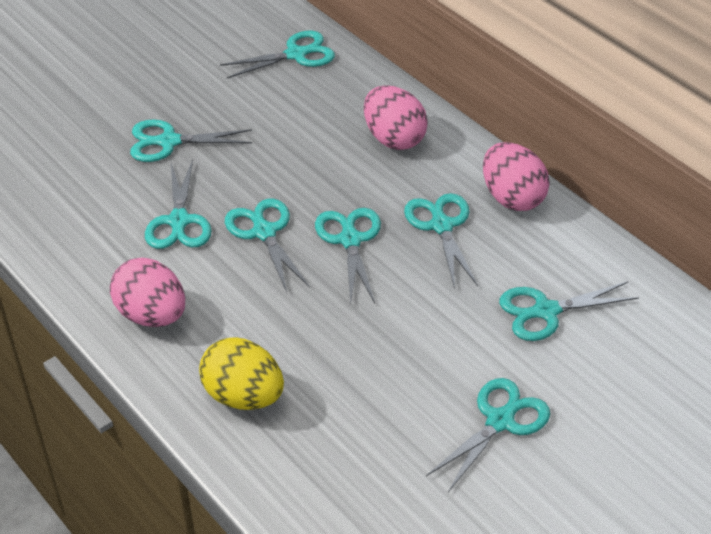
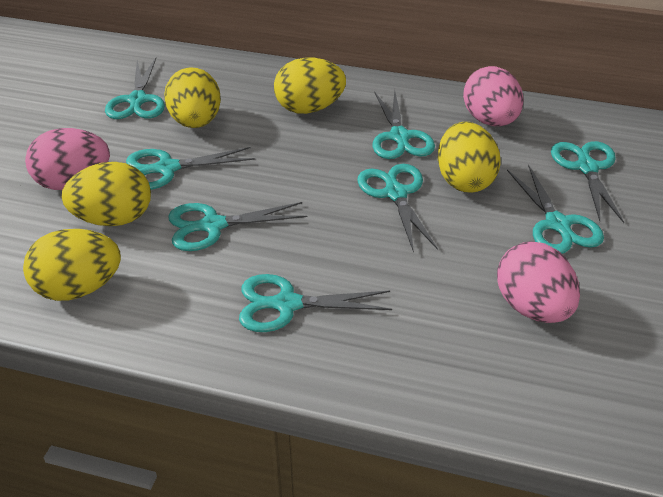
yellow egg: 1 -> 5

